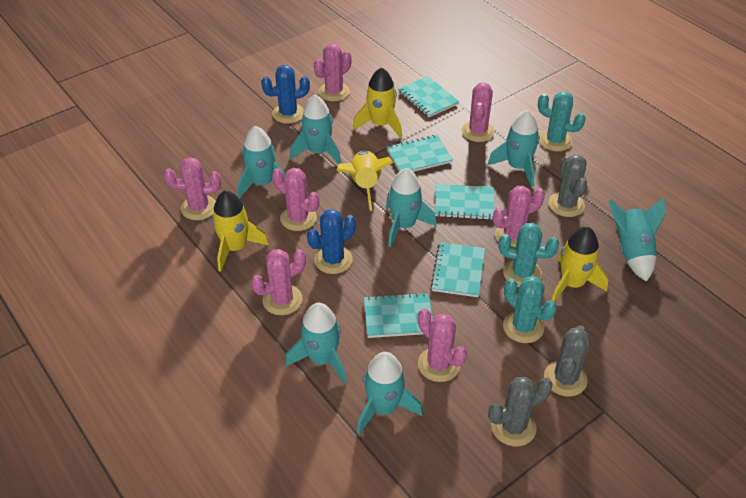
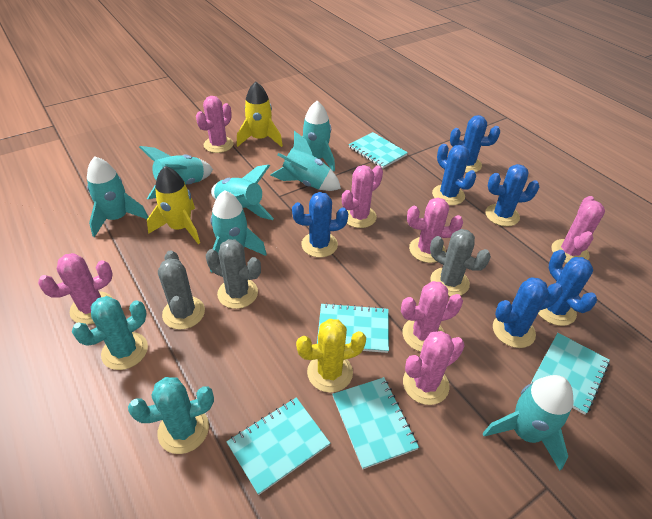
blue cactus: 2 -> 6
turquoise cactus: 3 -> 2
yellow cactus: 0 -> 1
yellow rocket: 4 -> 2

